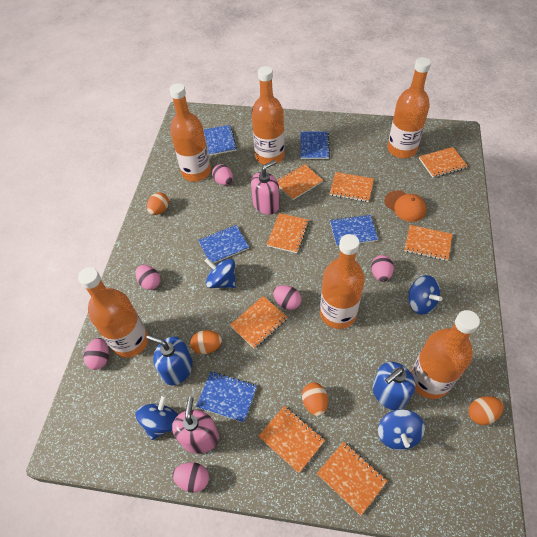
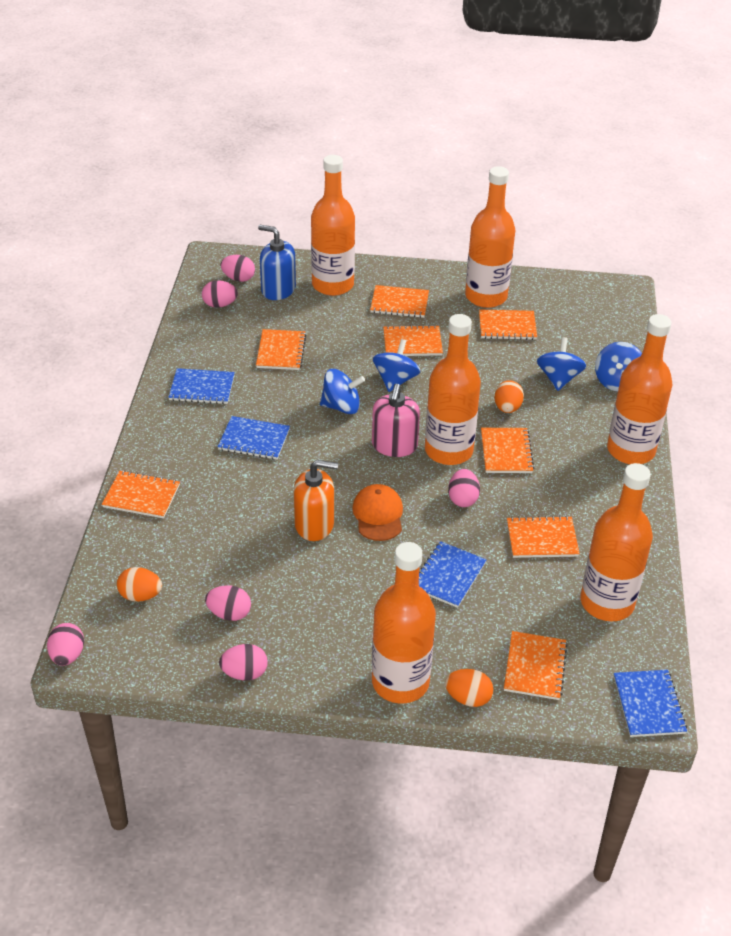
blue notebook: 5 -> 4
blue soap dispenser: 2 -> 1
orange egg: 4 -> 3
orange soap dispenser: 0 -> 1
pink soap dispenser: 2 -> 1

